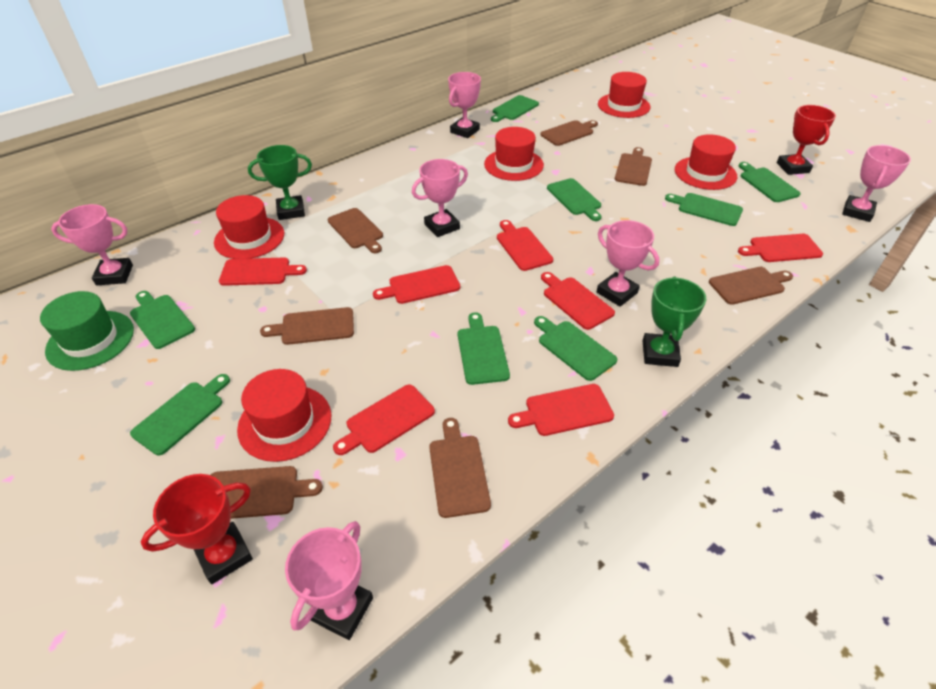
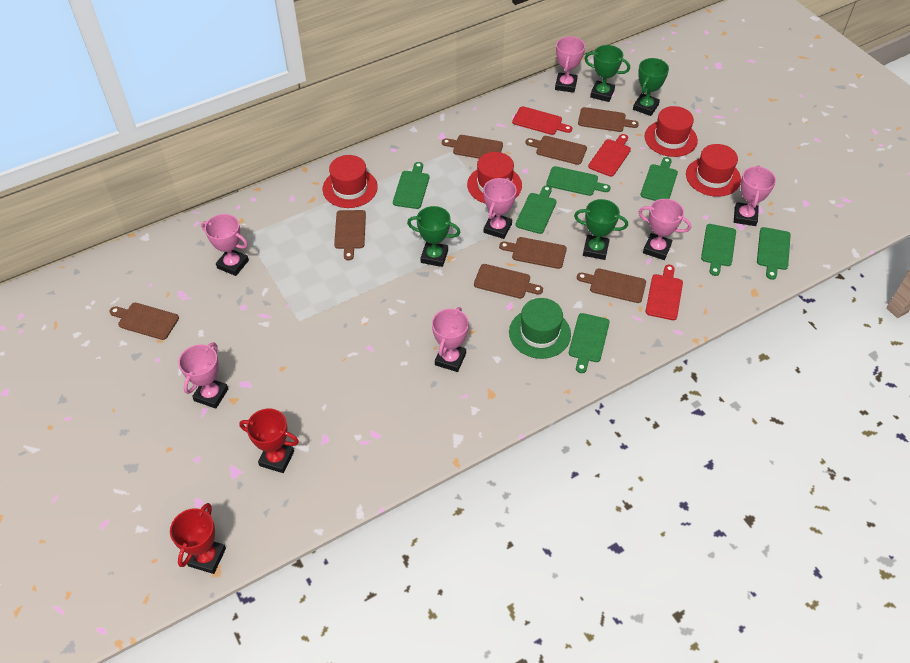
brown cutting board: 7 -> 8
green cutting board: 8 -> 7
green trophy: 2 -> 4
pink trophy: 6 -> 7
red cutting board: 7 -> 3
red hat: 5 -> 4

